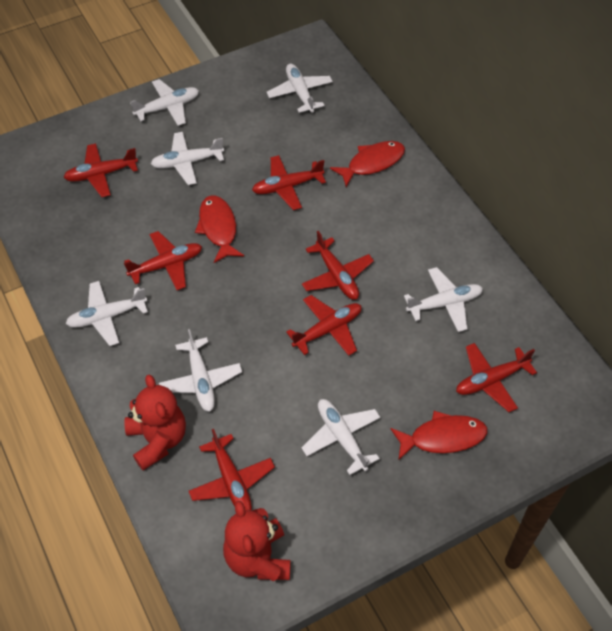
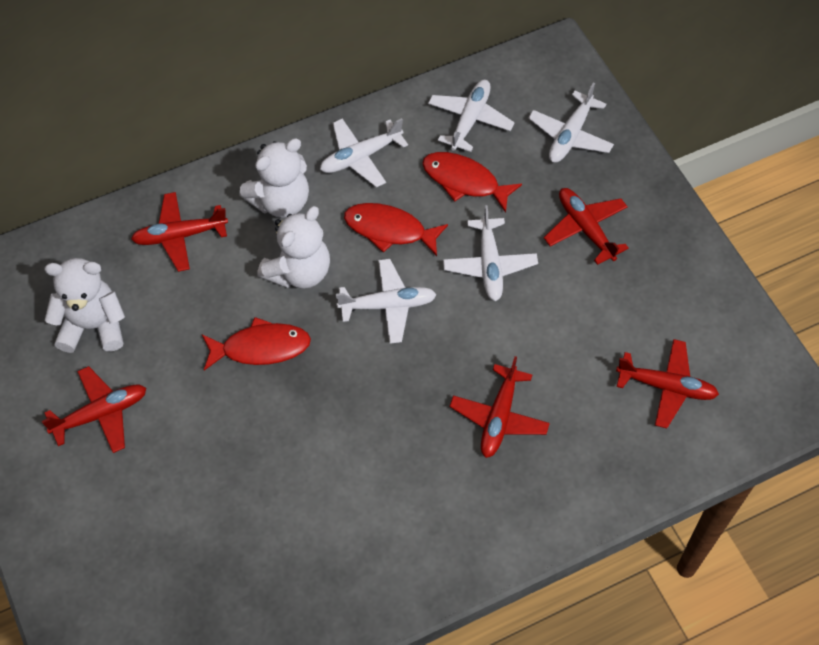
red plane: 7 -> 5
red teddy bear: 2 -> 0
white plane: 7 -> 5
white teddy bear: 0 -> 3

